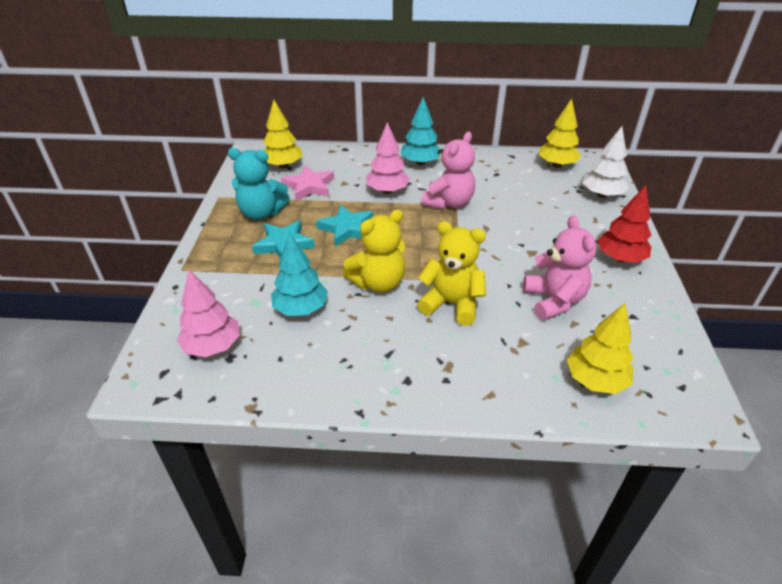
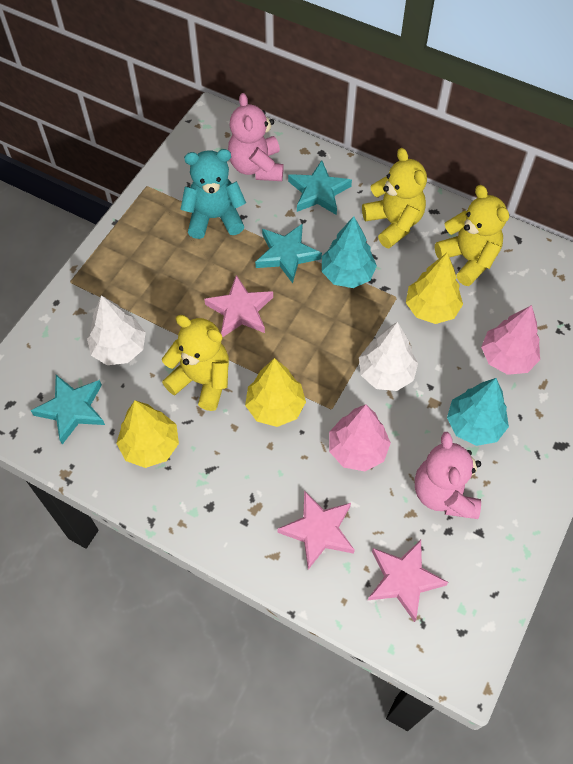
pink star: 1 -> 3
red tree: 1 -> 0
turquoise star: 2 -> 3
white tree: 1 -> 2
yellow teddy bear: 2 -> 3

